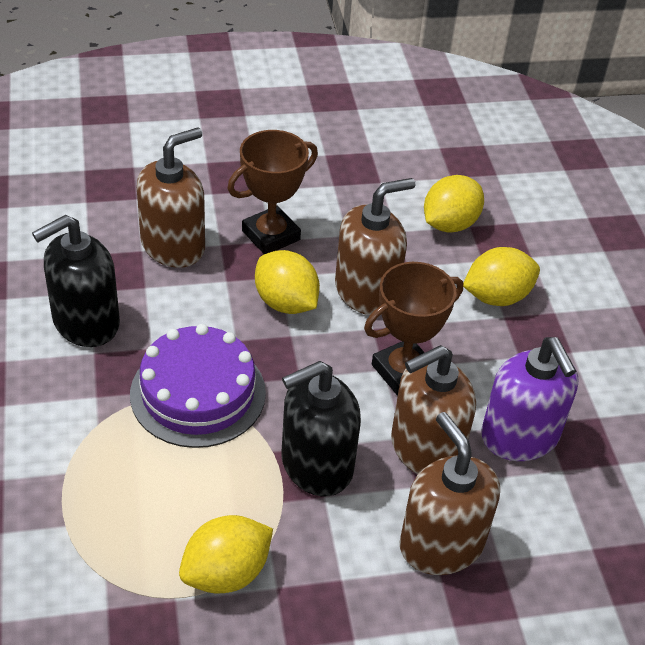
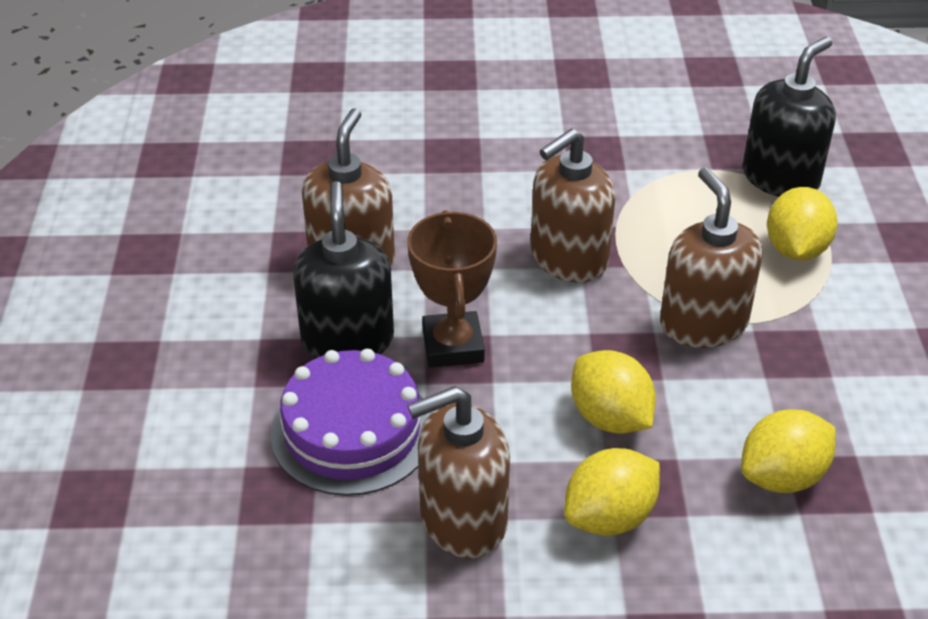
brown trophy: 2 -> 1
purple soap dispenser: 1 -> 0

